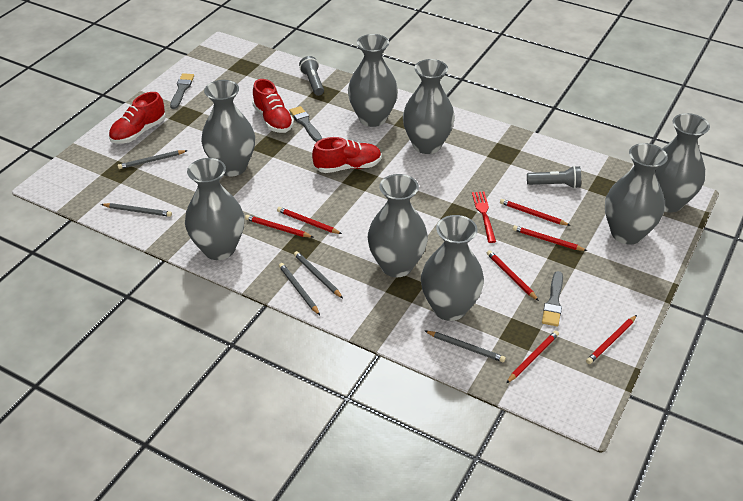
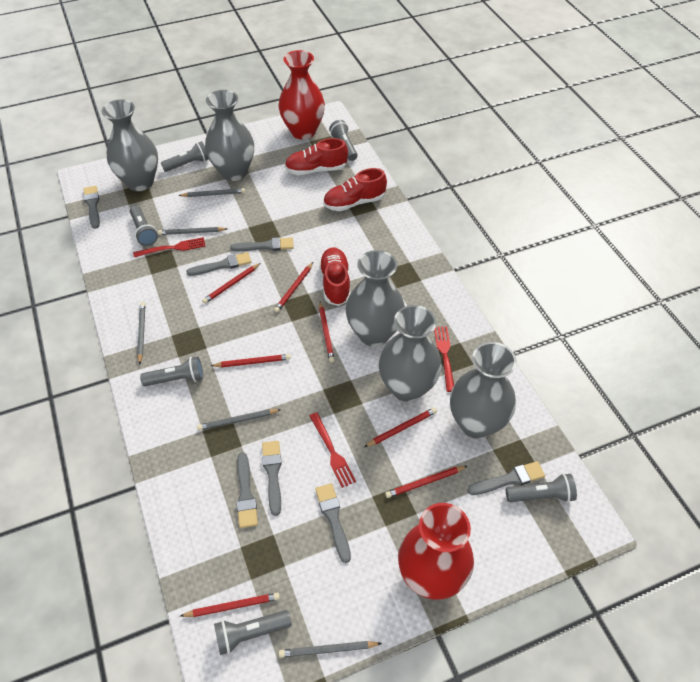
grey brush: 3 -> 7
grey flashlight: 2 -> 6
grey vase: 8 -> 5
red fork: 1 -> 3
red vase: 0 -> 2

